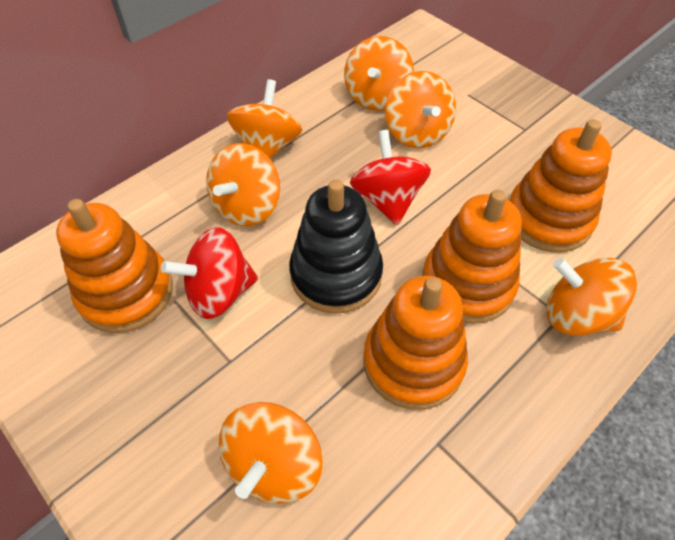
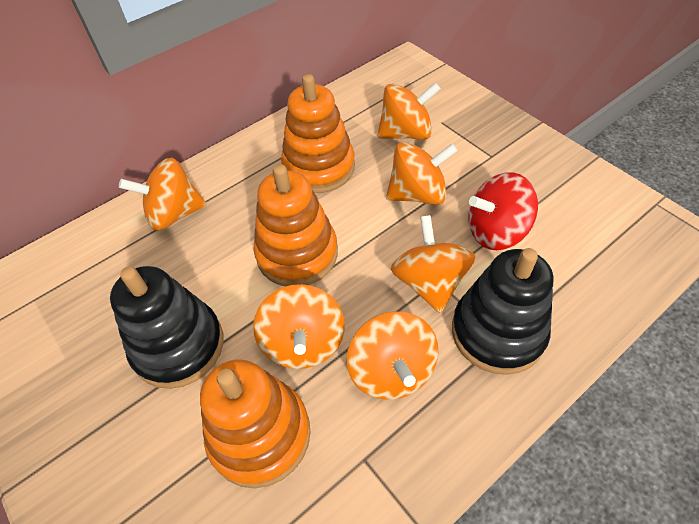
black stacking toy: 1 -> 2
orange stacking toy: 4 -> 3
red spinning top: 2 -> 1

